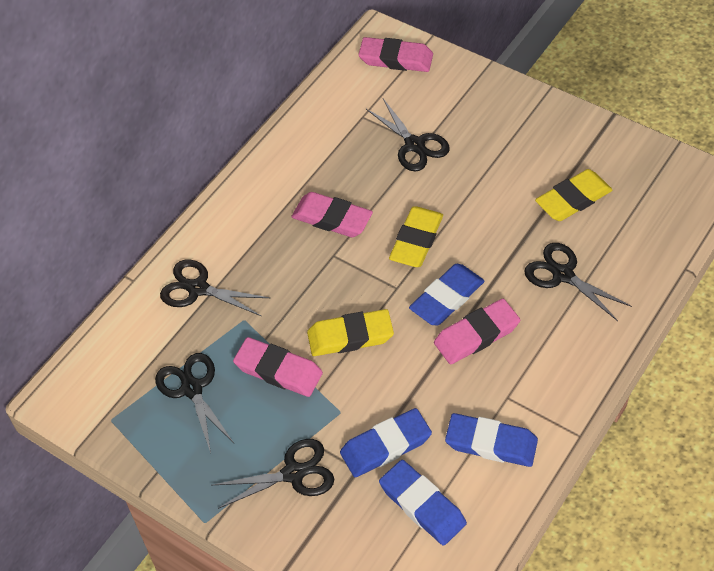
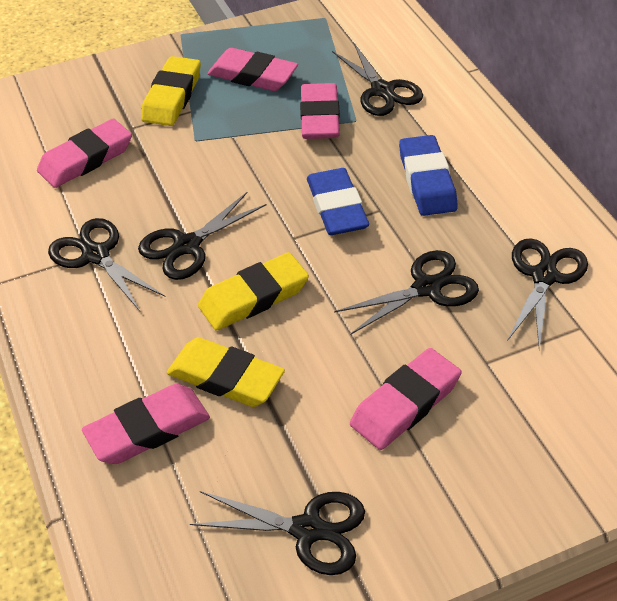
black scissors: 5 -> 6
blue eraser: 4 -> 2
pink eraser: 4 -> 5

